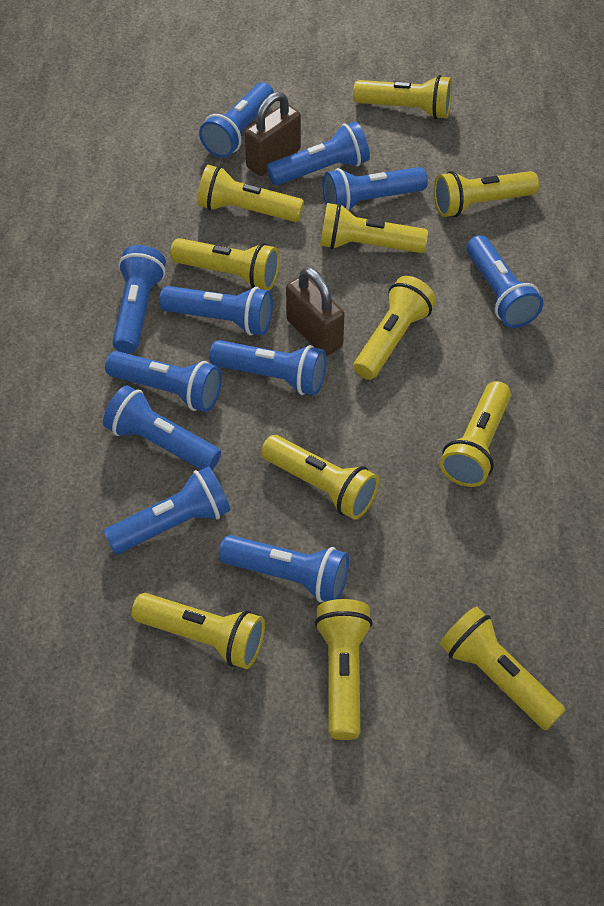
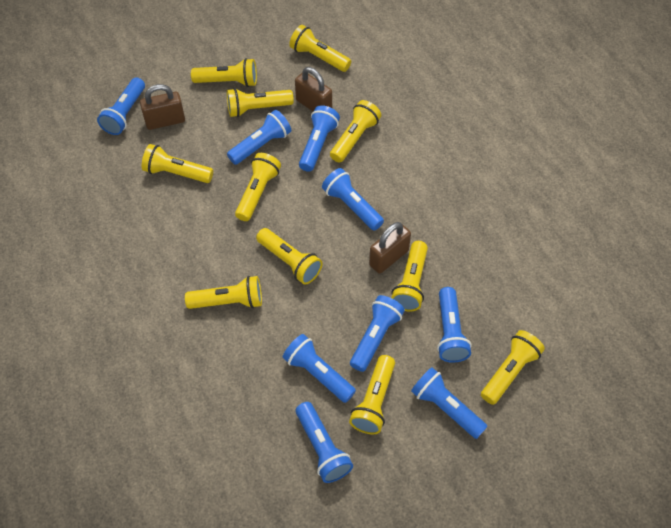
blue flashlight: 11 -> 9
brown padlock: 2 -> 3

